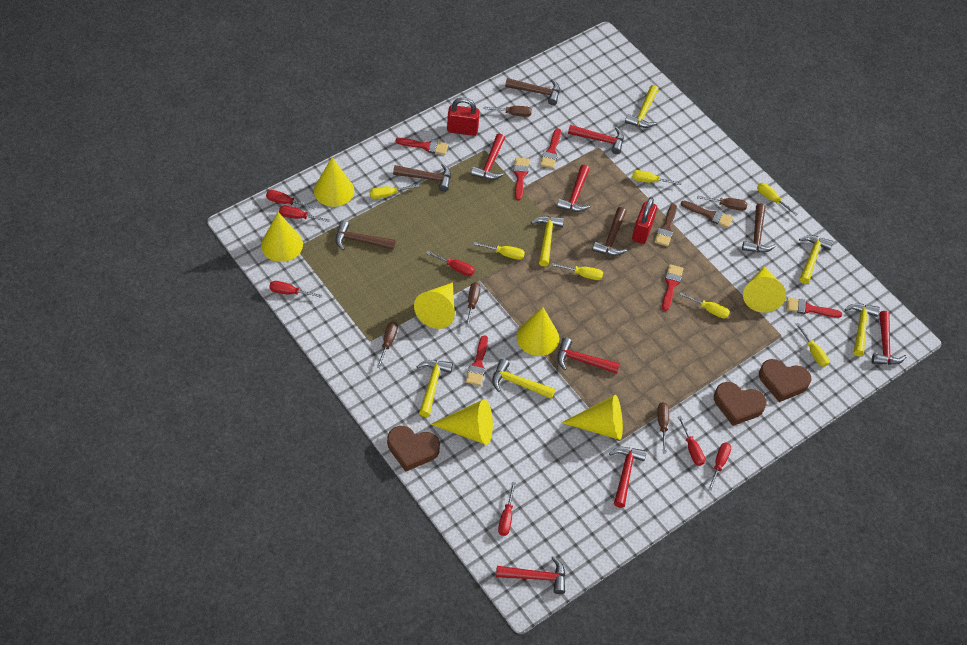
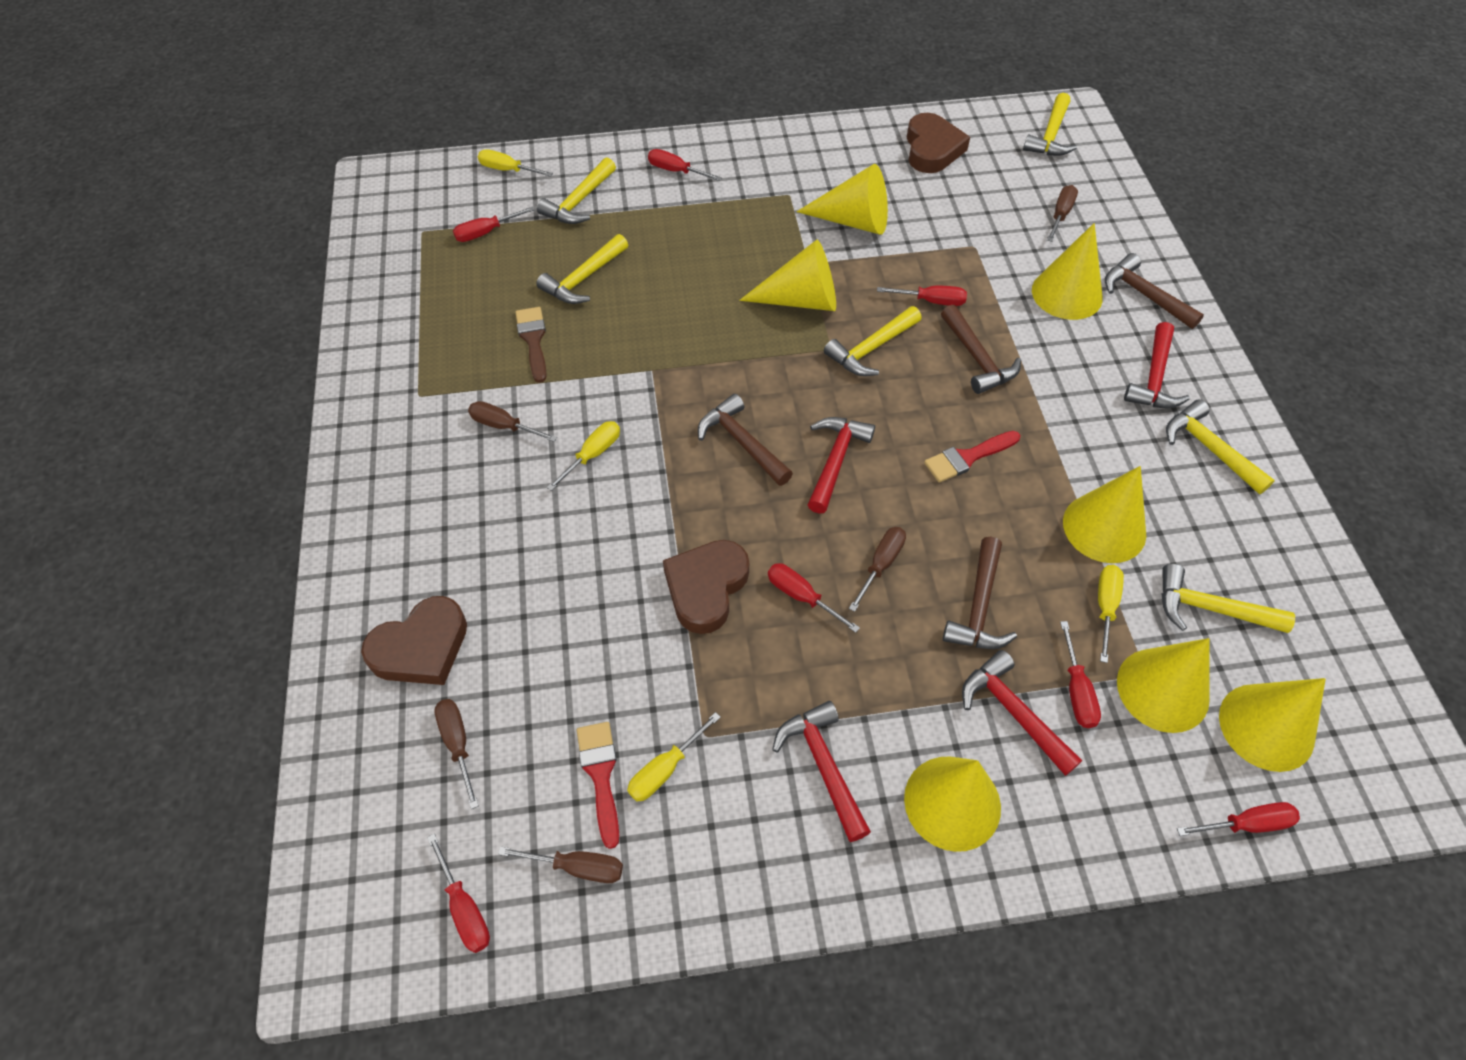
brown brush: 2 -> 1
brown hammer: 5 -> 4
red brush: 6 -> 2
red hammer: 7 -> 4
red padlock: 2 -> 0
yellow screwdriver: 7 -> 4

